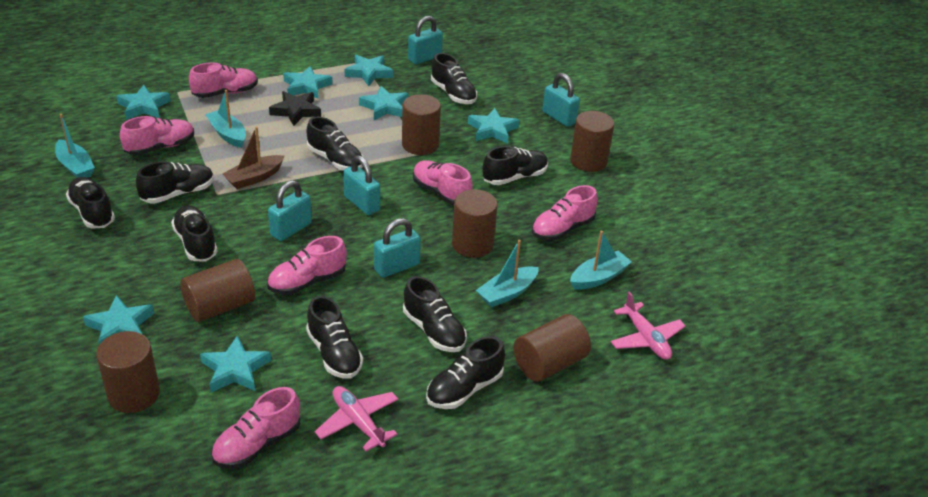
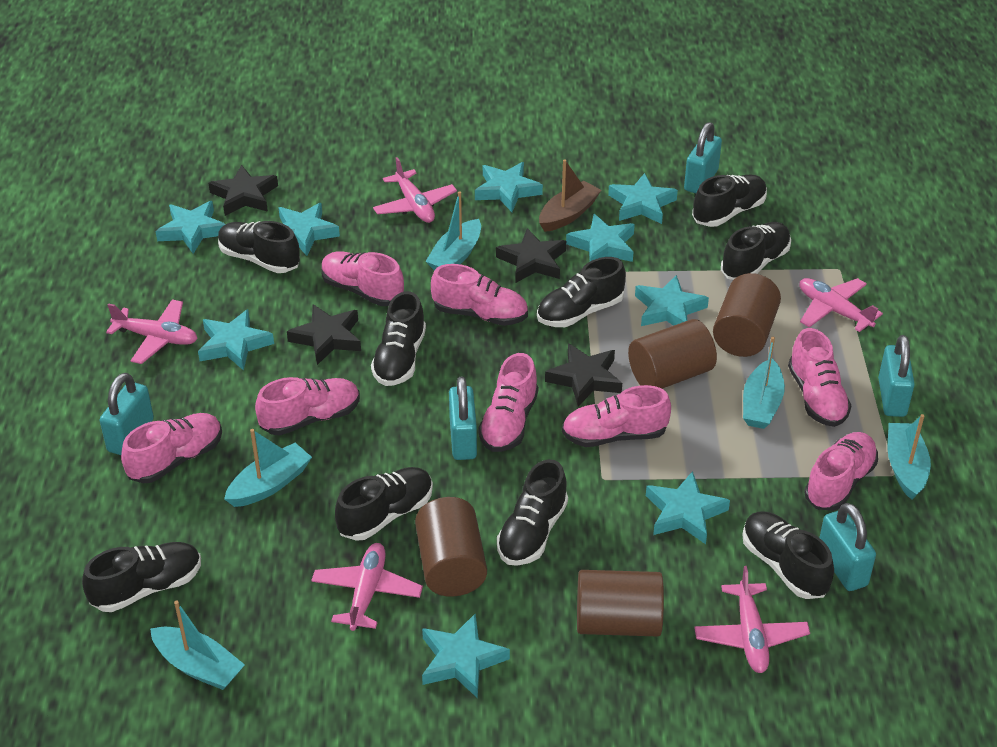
black star: 1 -> 4
brown cylinder: 6 -> 4
pink plane: 2 -> 5
pink shoe: 6 -> 8
turquoise boat: 4 -> 5
turquoise star: 7 -> 9

